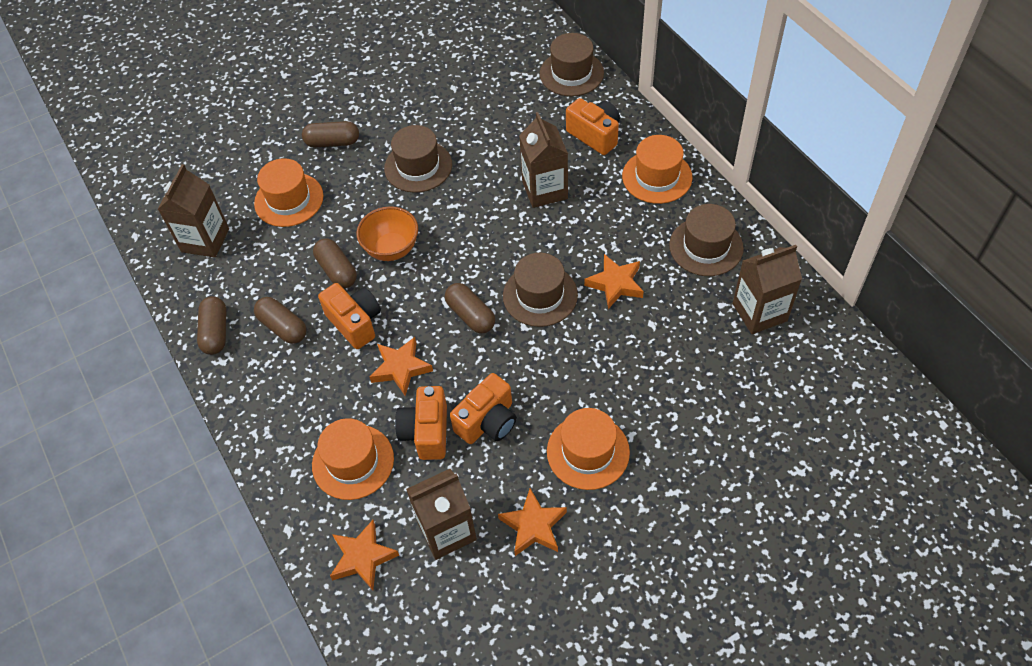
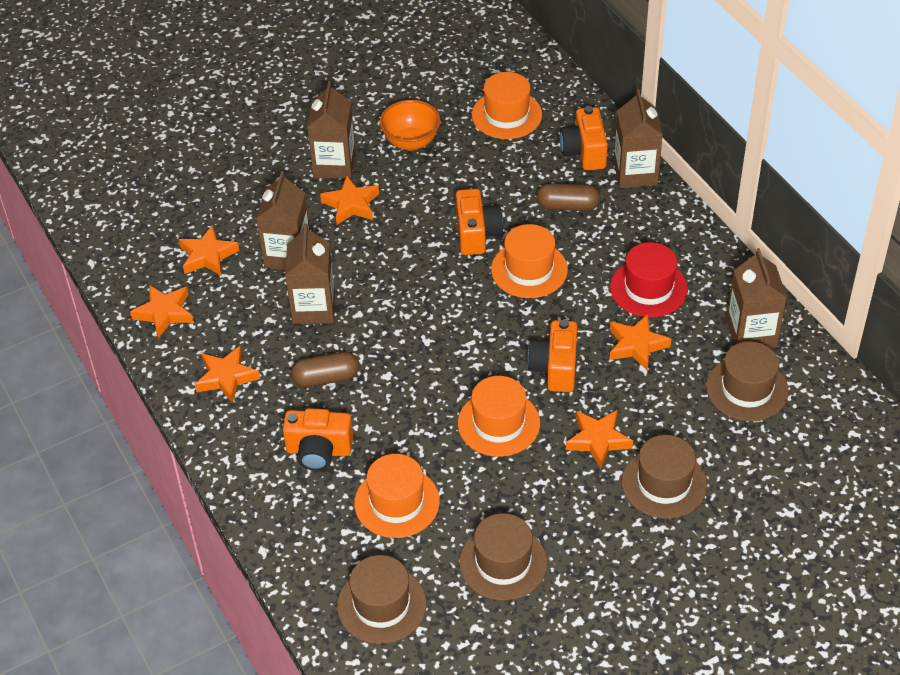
brown capsule: 5 -> 2
brown carton: 4 -> 5
orange star: 4 -> 6
red hat: 0 -> 1

